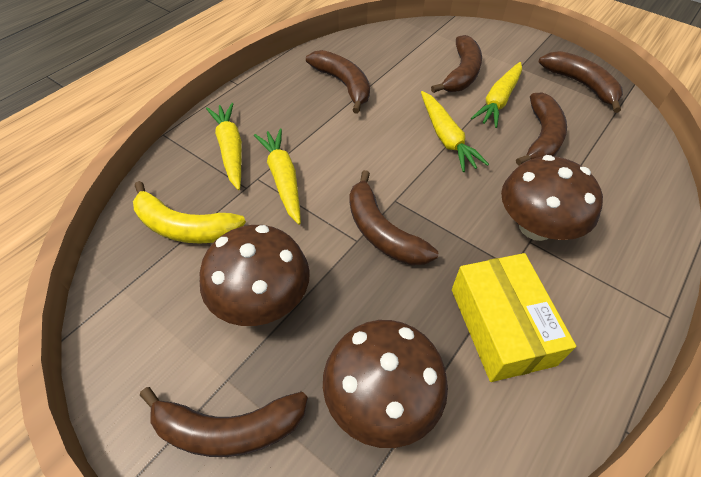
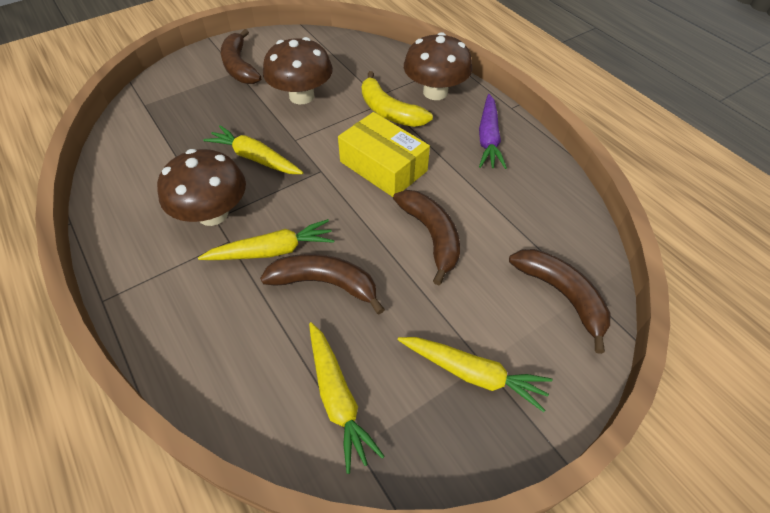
brown banana: 6 -> 4
purple carrot: 0 -> 1

